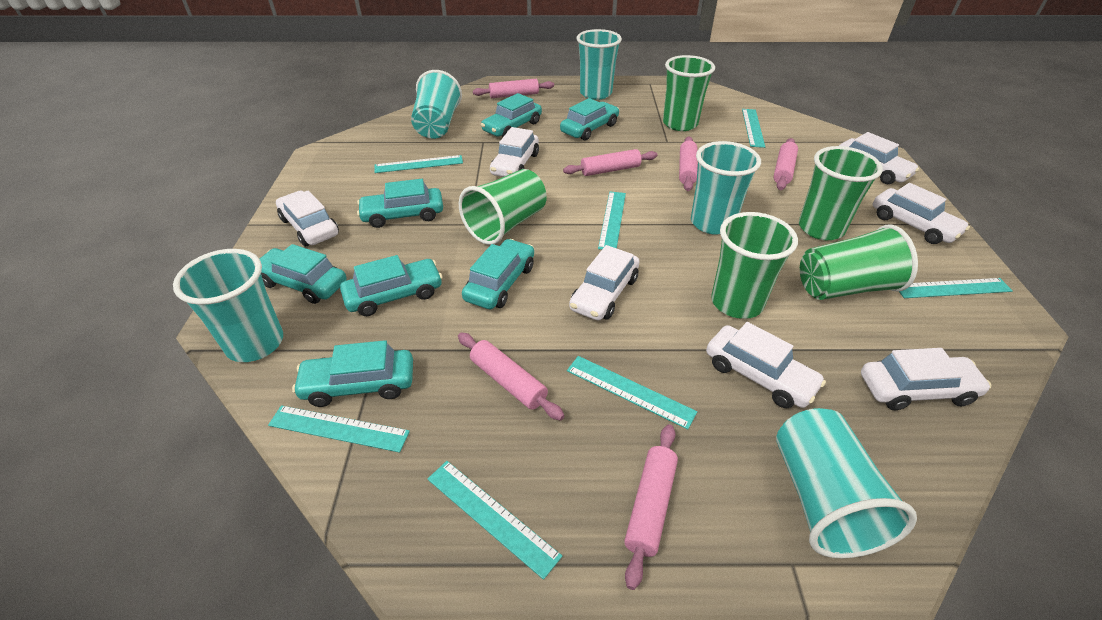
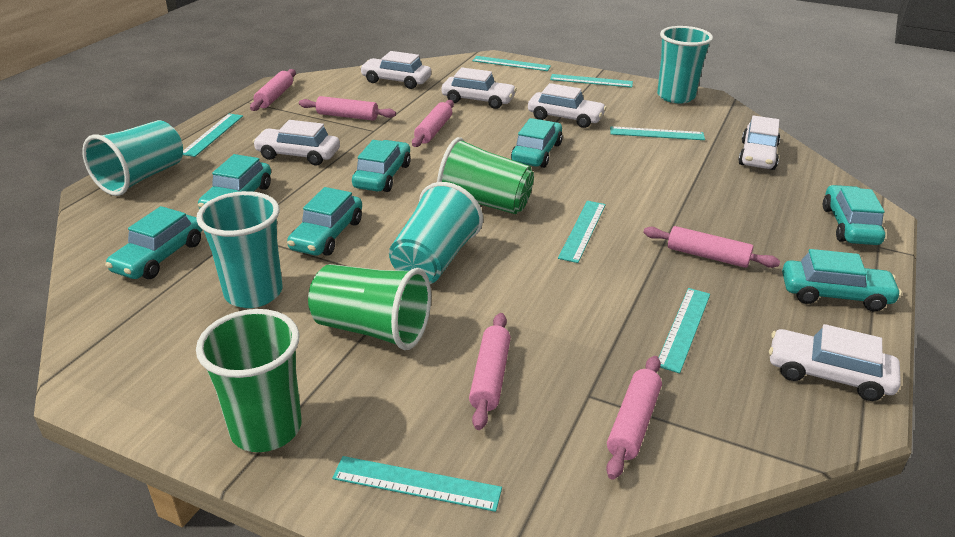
green cup: 5 -> 3
turquoise cup: 5 -> 4
white car: 7 -> 6

